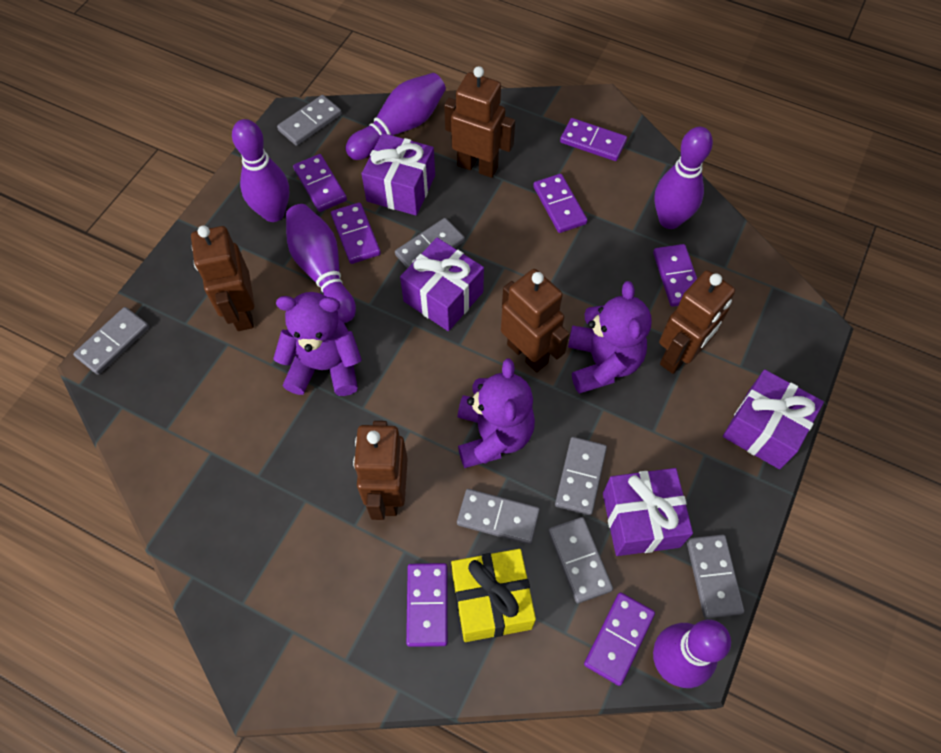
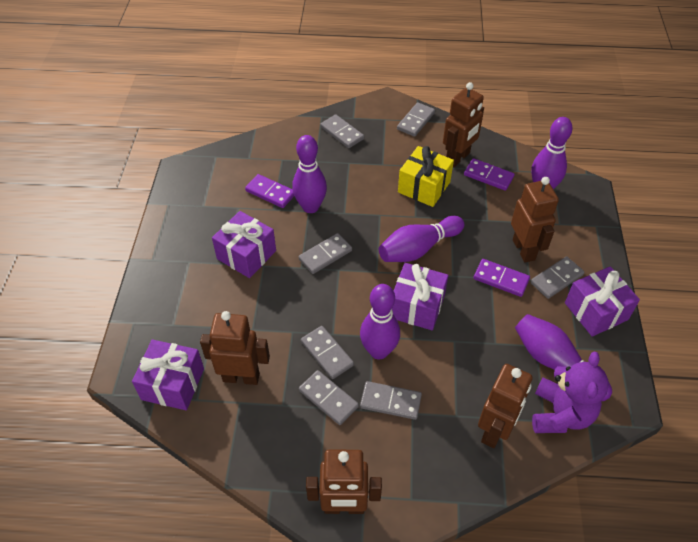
purple domino: 7 -> 3
purple teddy bear: 3 -> 1

